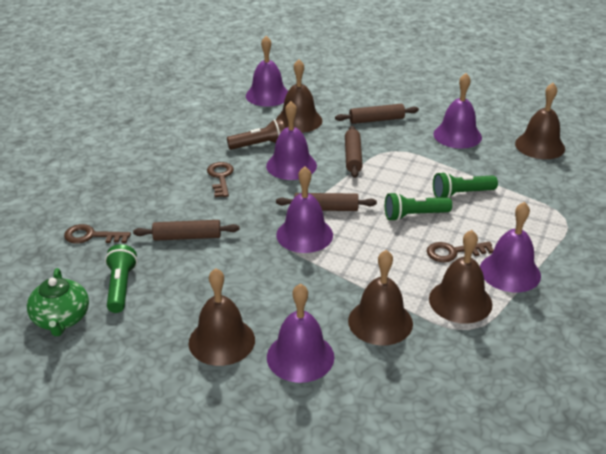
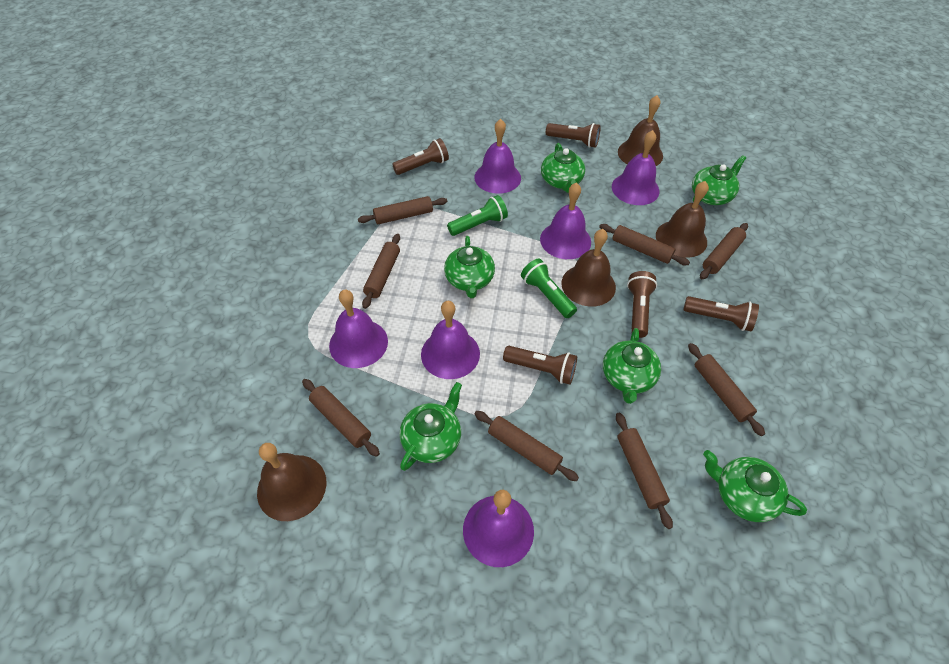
brown bell: 5 -> 4
brown flashlight: 1 -> 5
brown key: 3 -> 0
brown rolling pin: 4 -> 8
green flashlight: 3 -> 2
green teapot: 1 -> 6

